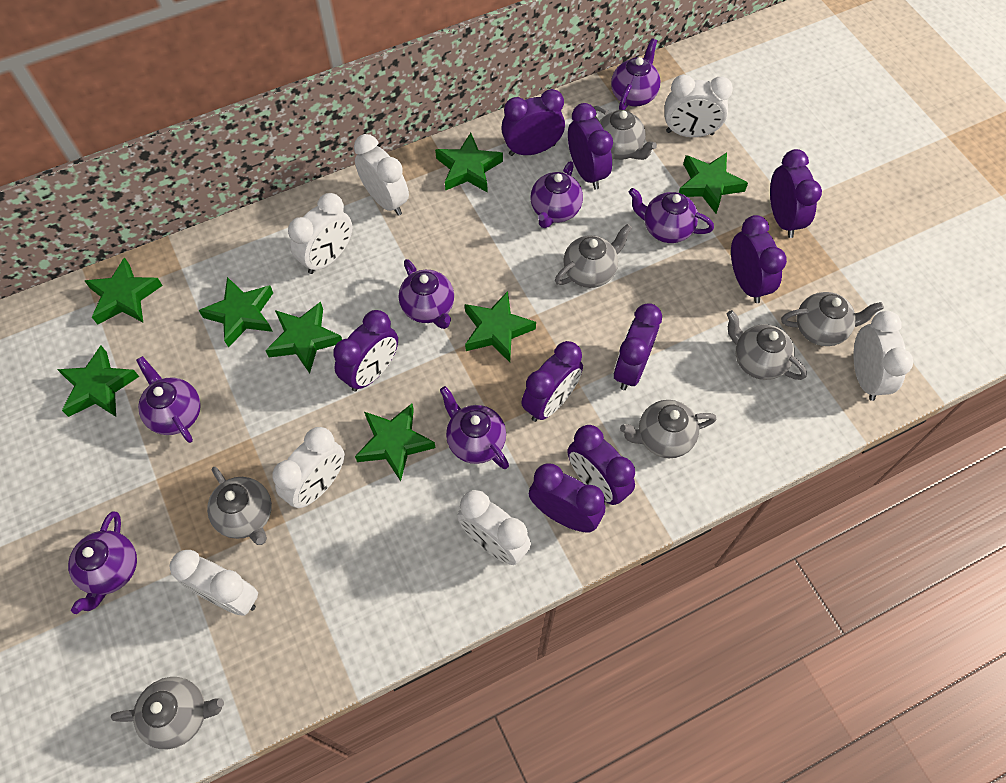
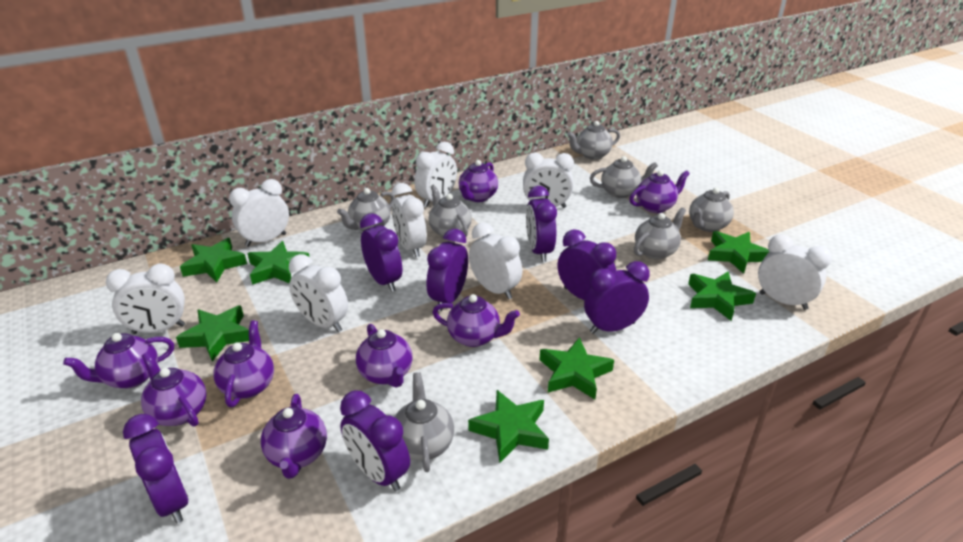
green star: 8 -> 7
purple clock: 9 -> 7
purple teapot: 7 -> 8
white clock: 7 -> 8

